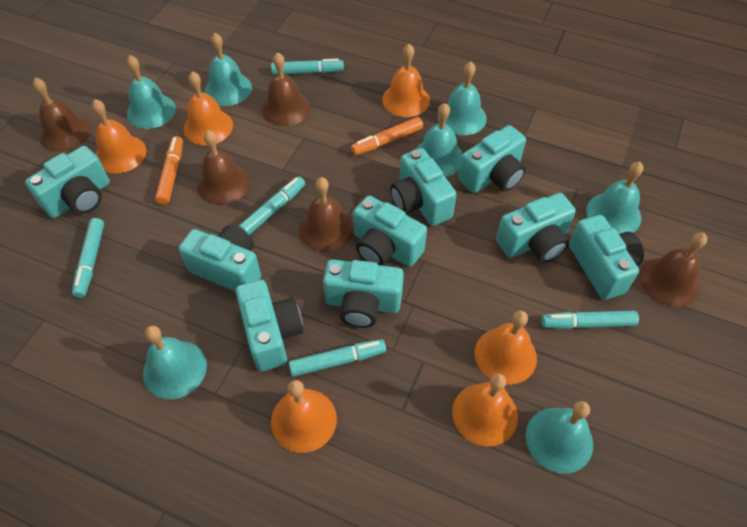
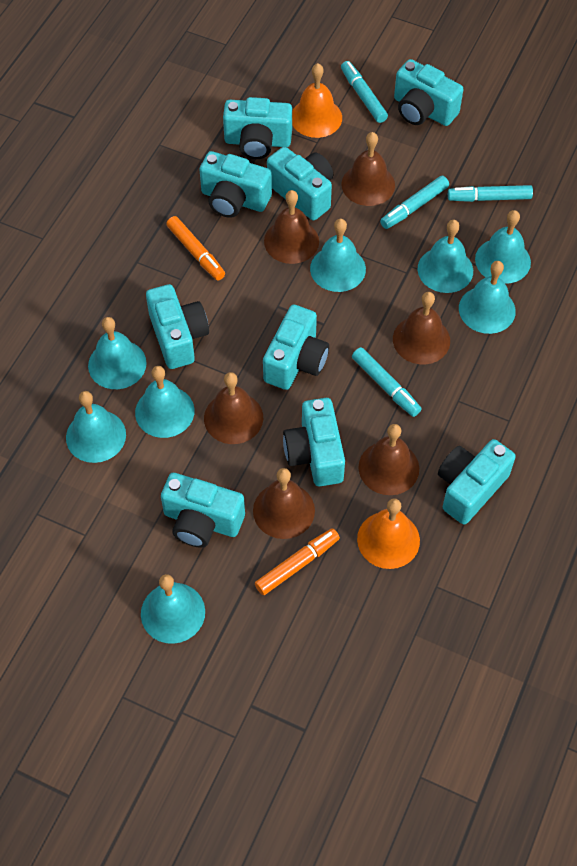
brown bell: 5 -> 6
orange bell: 6 -> 2
turquoise bell: 7 -> 8
turquoise marker: 5 -> 4

